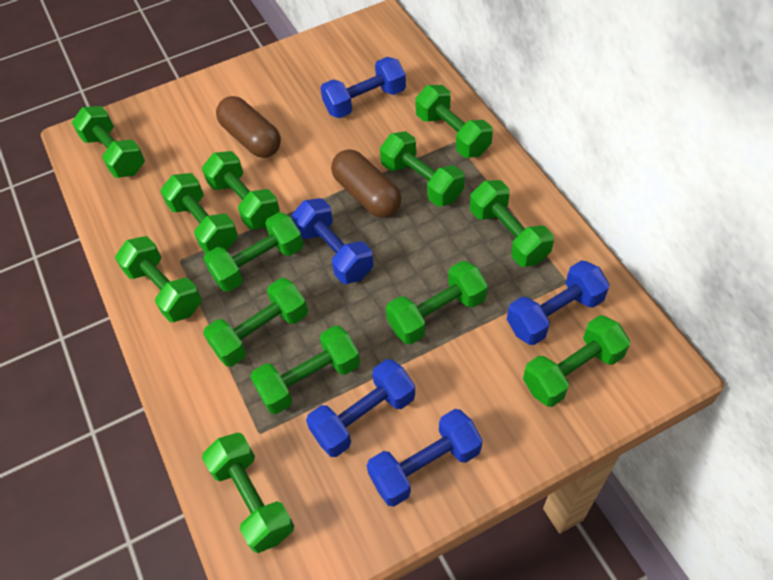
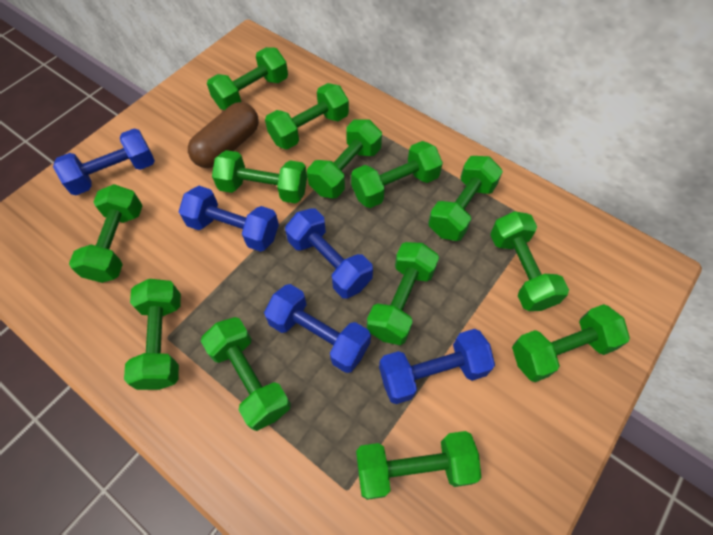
brown capsule: 2 -> 1

